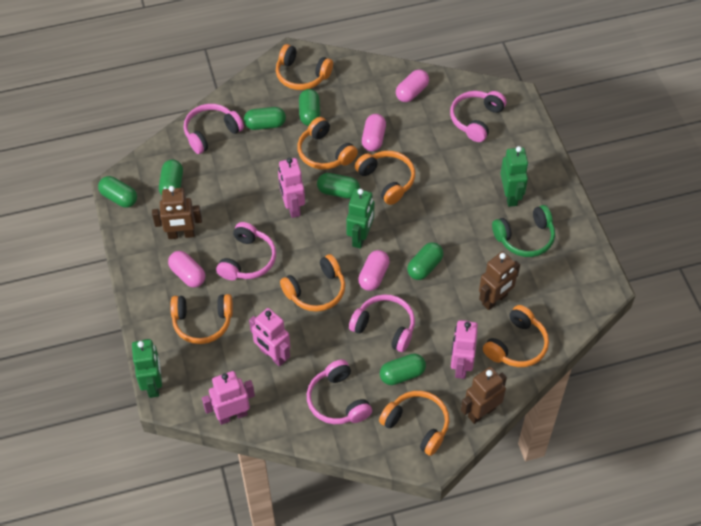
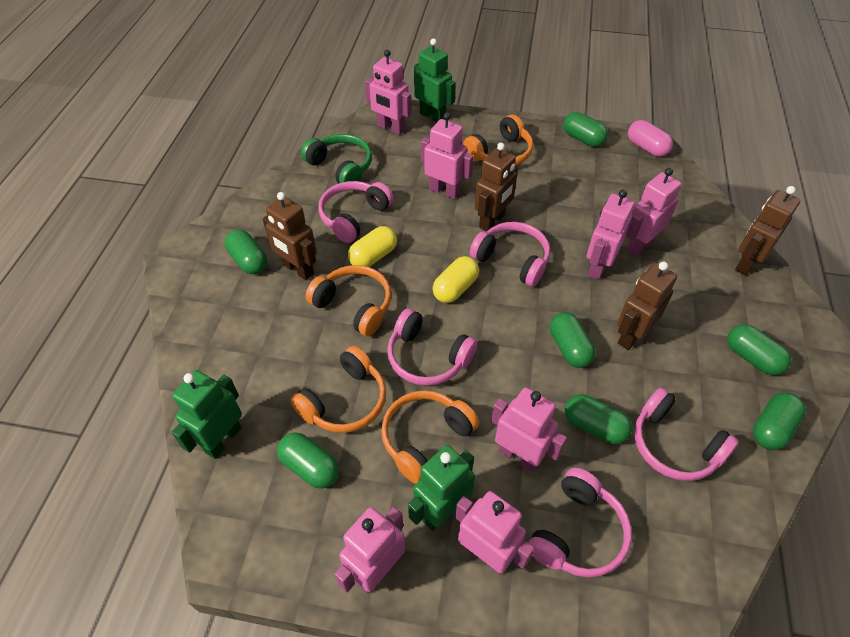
brown robot: 3 -> 4
orange headphones: 7 -> 4
pink capsule: 4 -> 1
pink robot: 4 -> 7
yellow capsule: 0 -> 2

